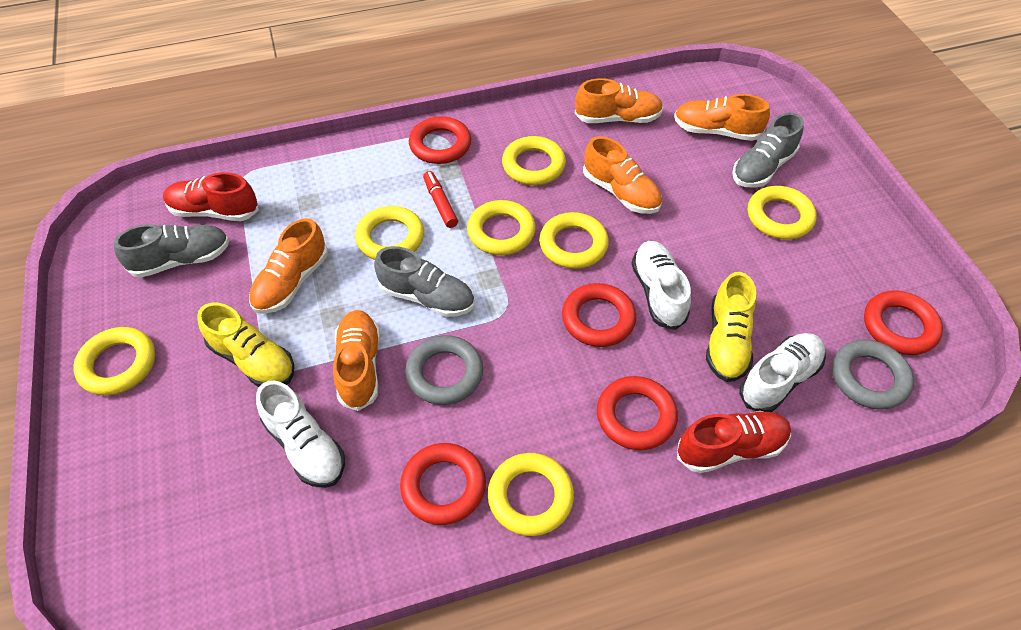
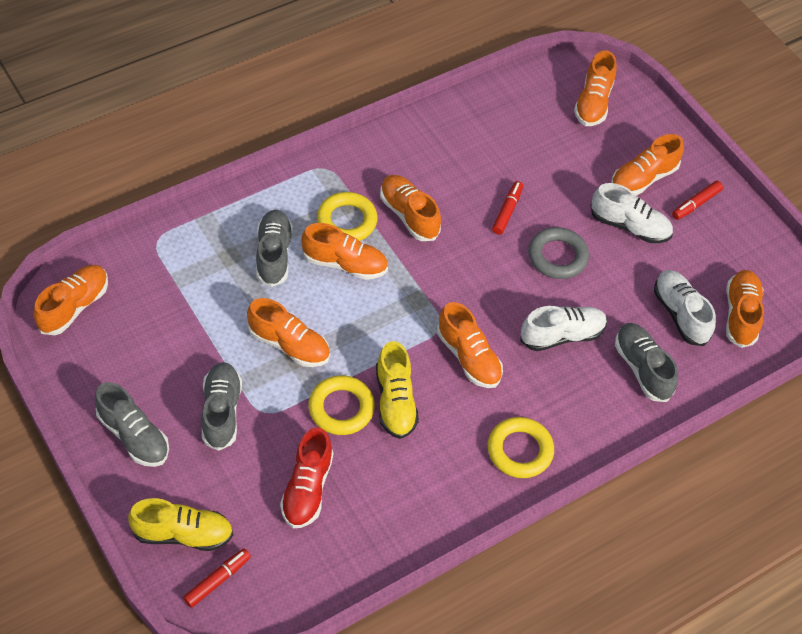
grey ring: 2 -> 1
grey shoe: 3 -> 4
orange shoe: 5 -> 8
red marker: 1 -> 3
red ring: 5 -> 0
red shoe: 2 -> 1
yellow ring: 7 -> 3

